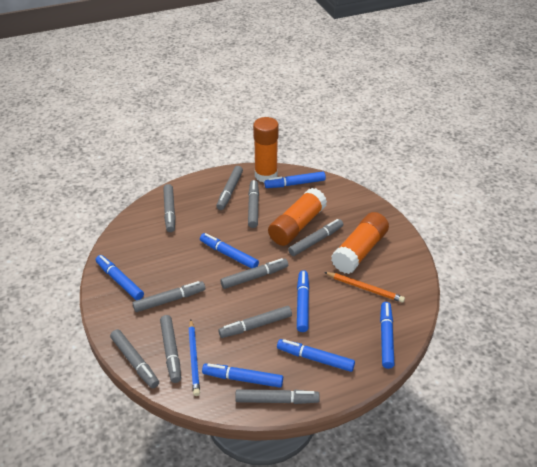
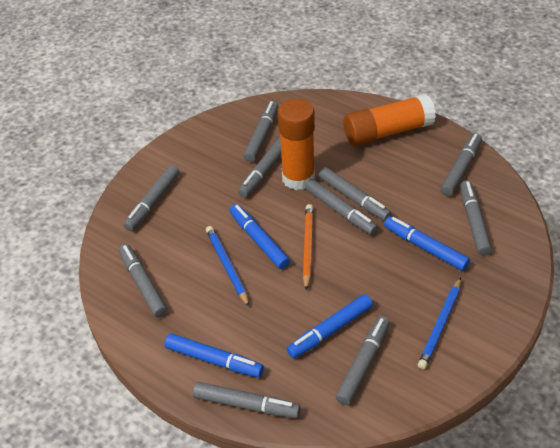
blue marker: 7 -> 4
blue pencil: 1 -> 2
orange glue stick: 3 -> 2

